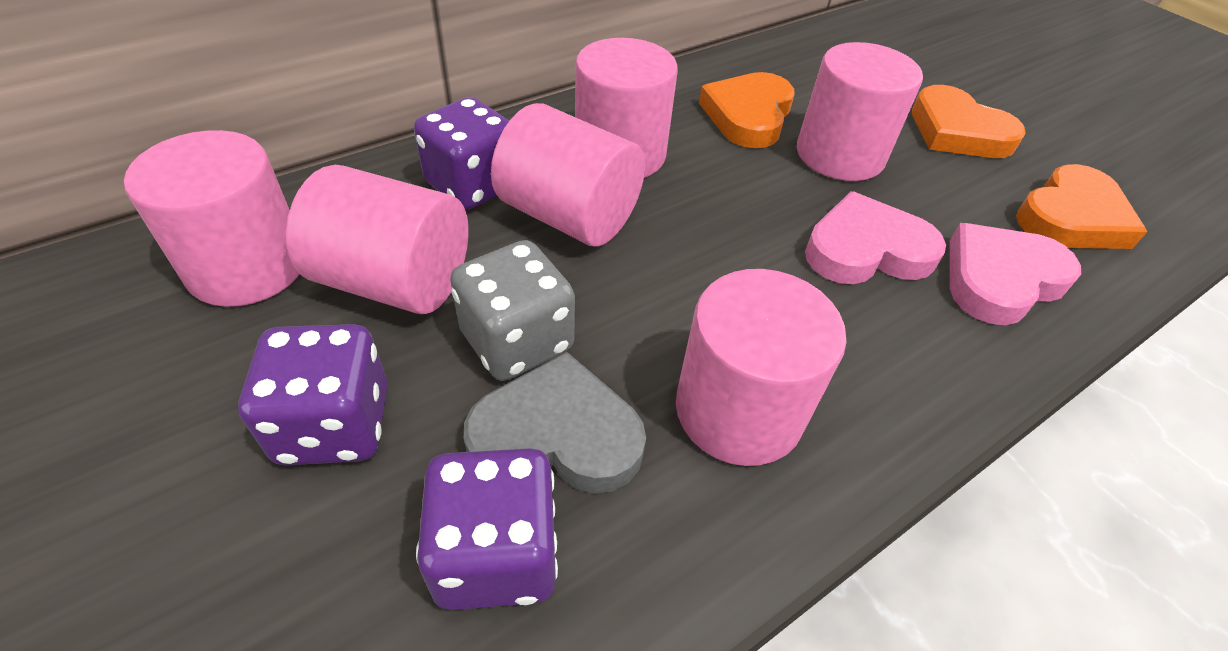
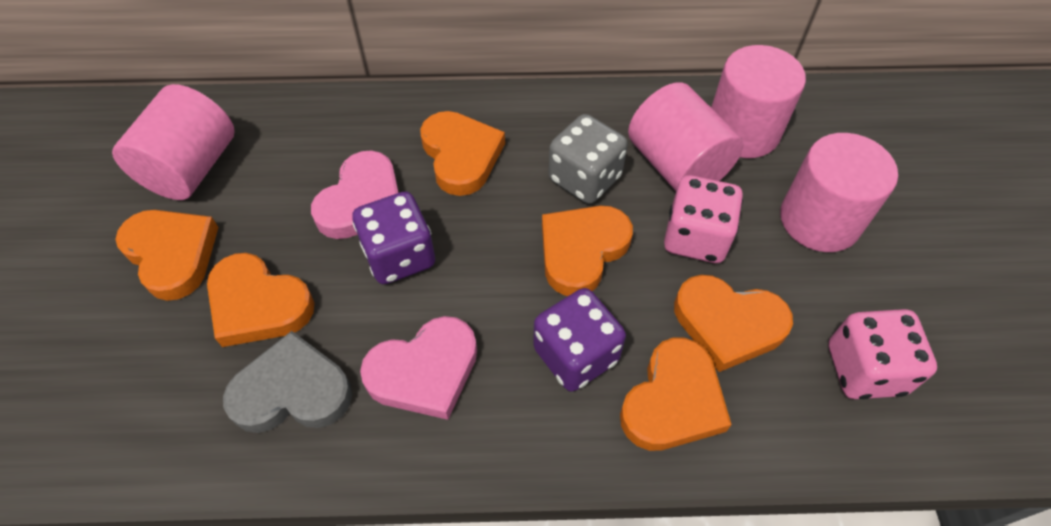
orange heart: 3 -> 6
pink cylinder: 6 -> 4
pink dice: 0 -> 2
purple dice: 3 -> 2

